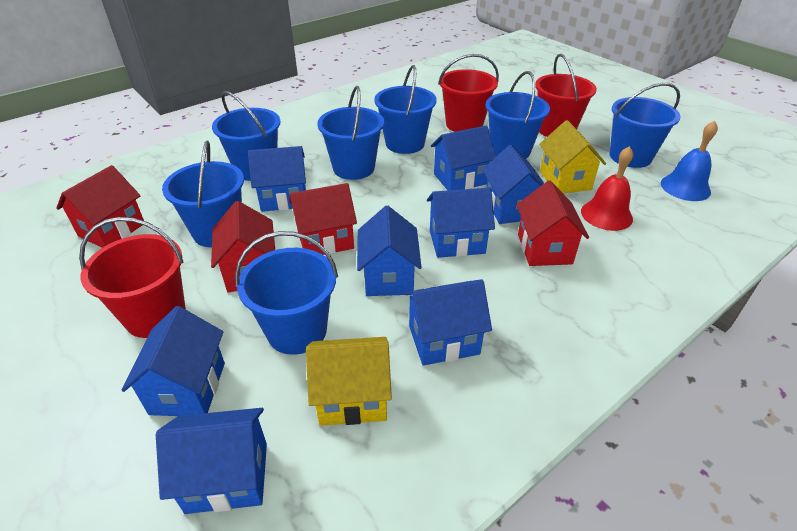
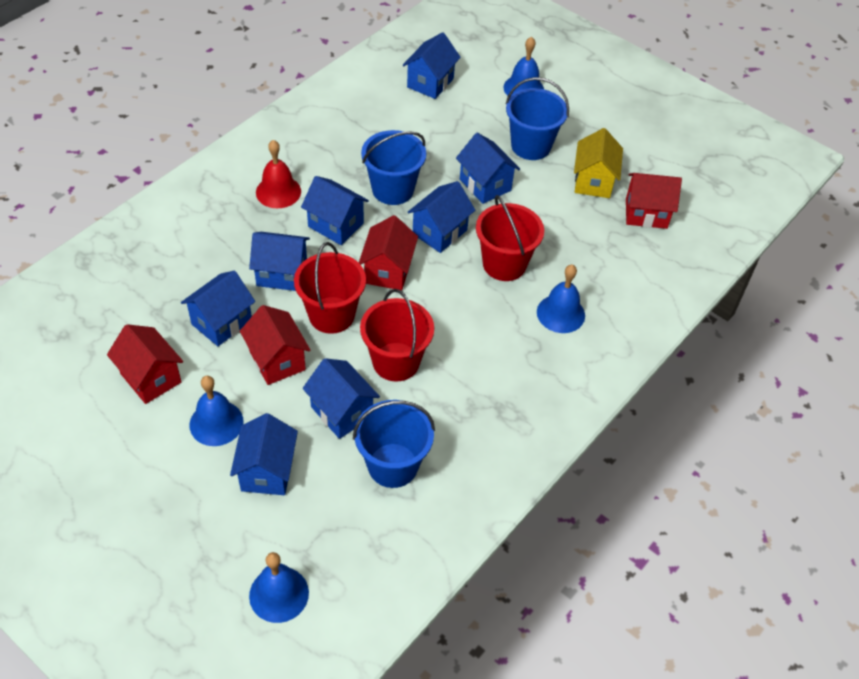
blue bell: 1 -> 4
blue bucket: 7 -> 3
yellow house: 2 -> 1

